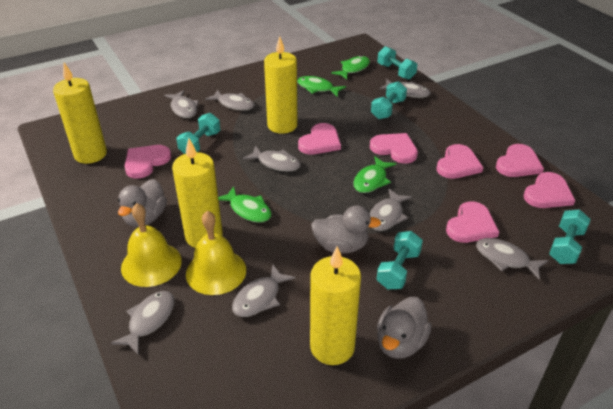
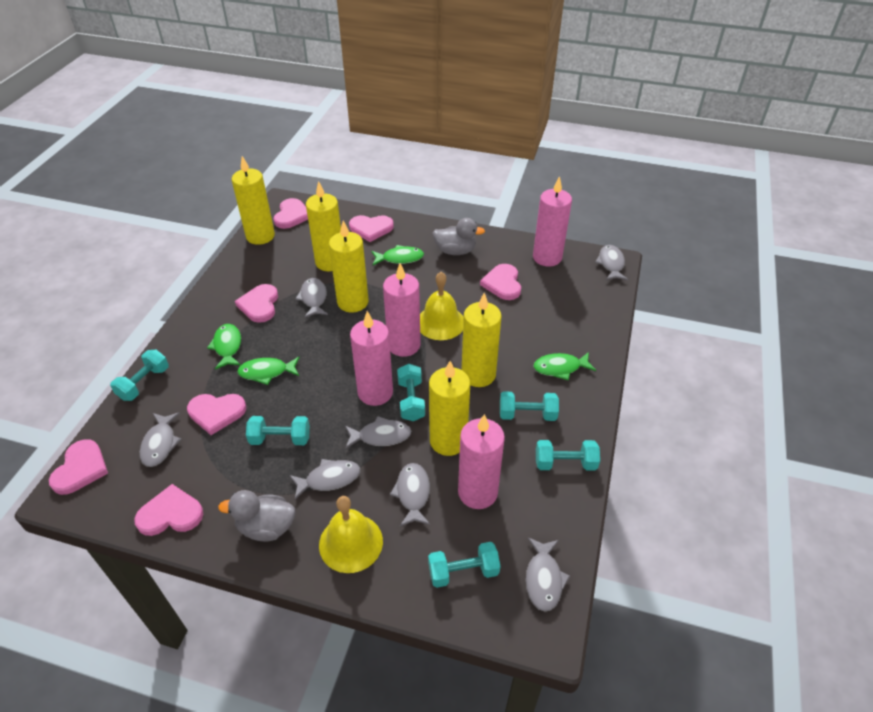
grey duck: 3 -> 2
grey fish: 8 -> 7
pink candle: 0 -> 4
turquoise dumbbell: 5 -> 6
yellow candle: 4 -> 5

